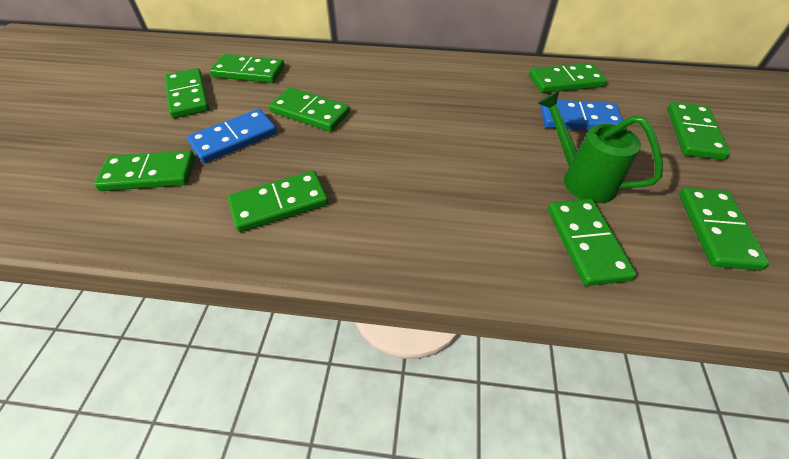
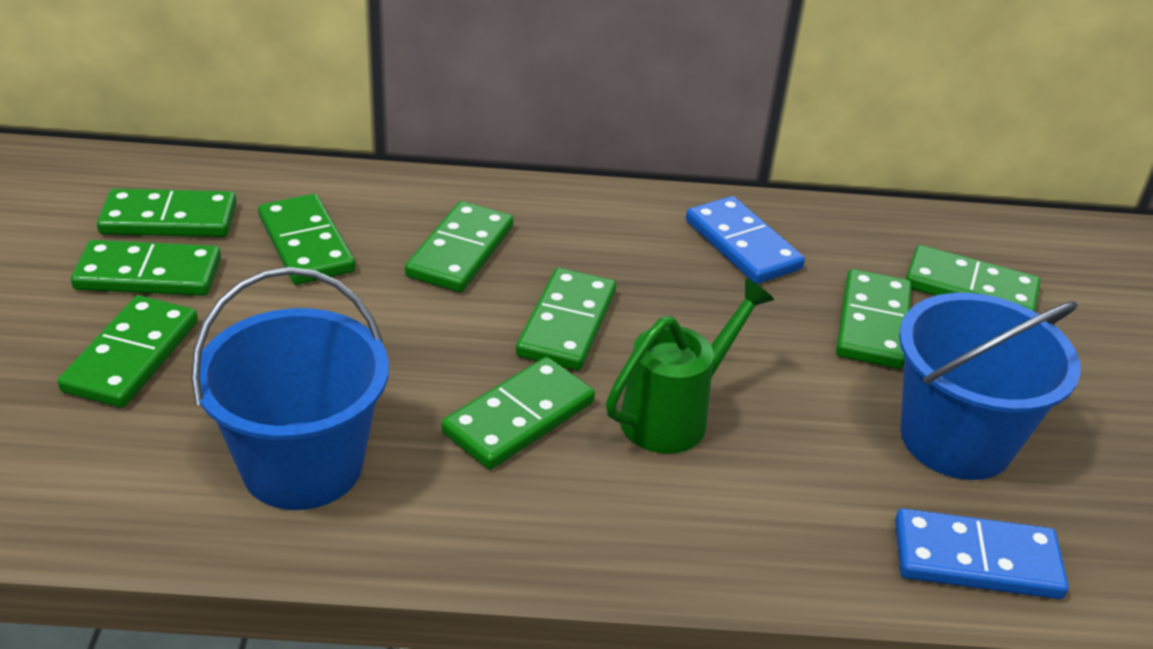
blue bucket: 0 -> 2

